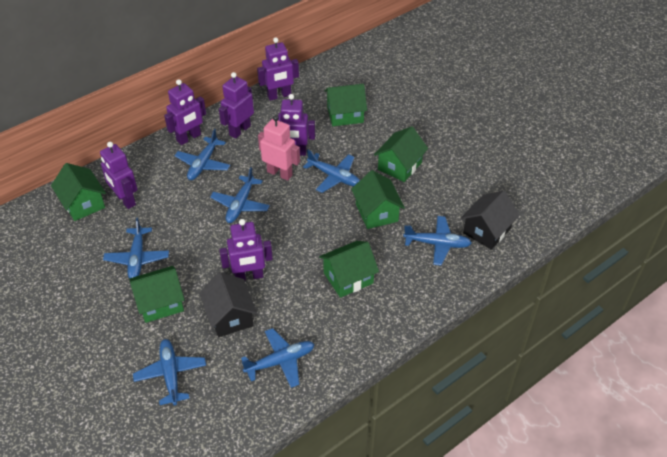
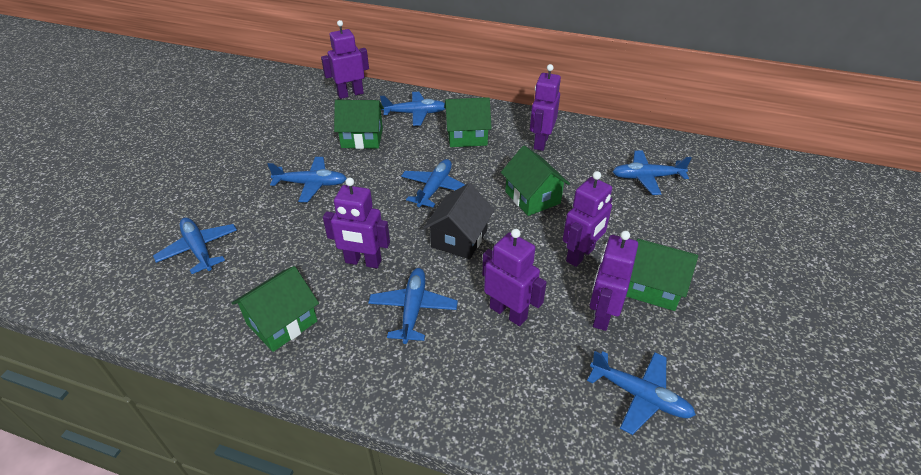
black house: 2 -> 1
green house: 6 -> 5
pink robot: 1 -> 0

